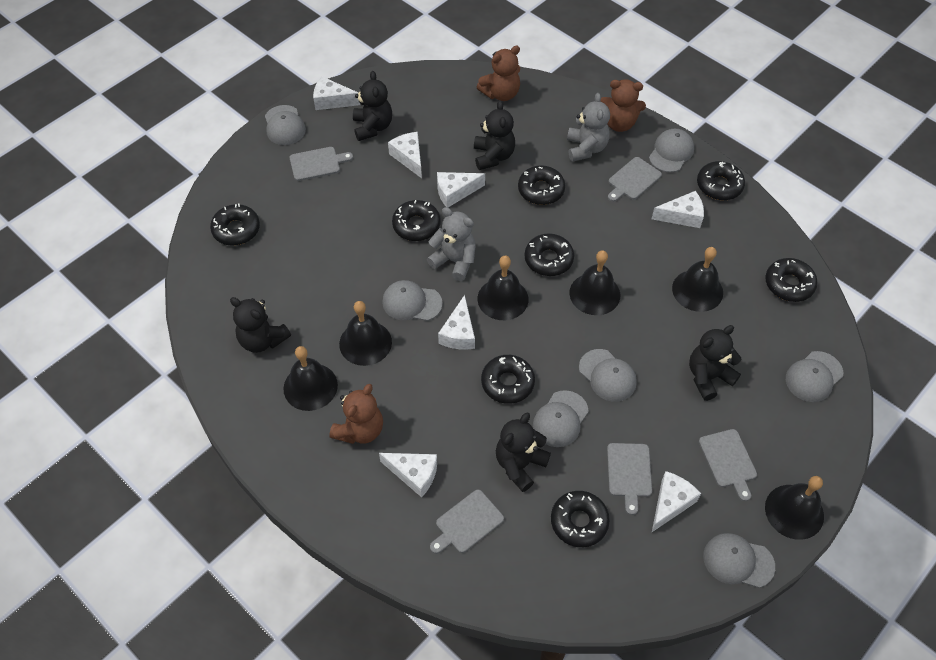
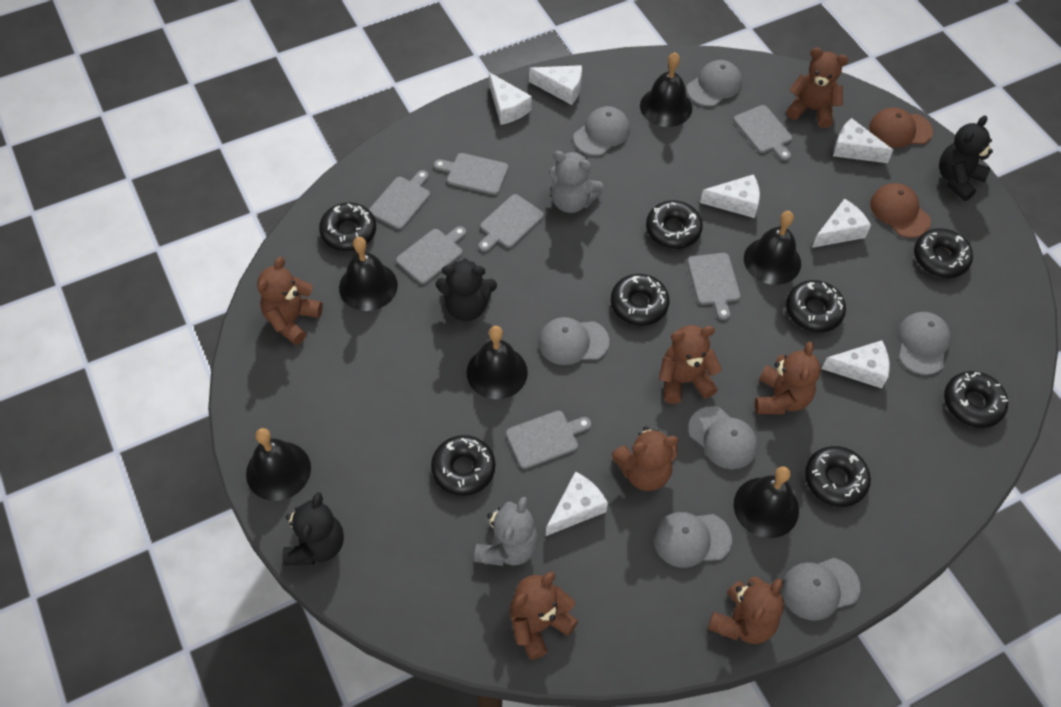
black teddy bear: 5 -> 3
brown cap: 0 -> 2
brown teddy bear: 3 -> 7
grey cutting board: 5 -> 7

